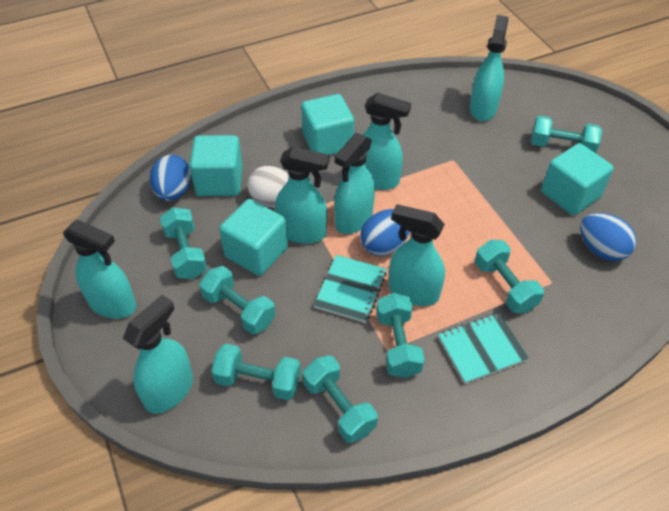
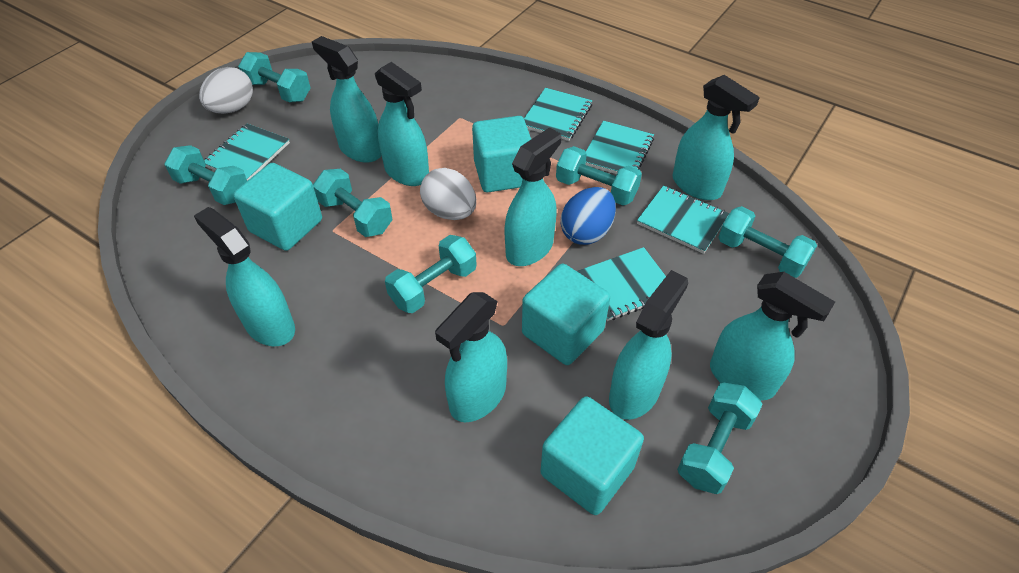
blue egg: 3 -> 1
turquoise notebook: 2 -> 5
turquoise spray bottle: 7 -> 8
white egg: 1 -> 2

